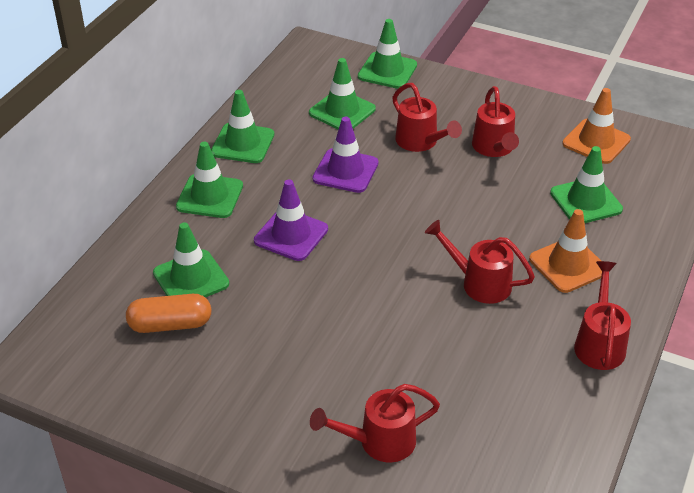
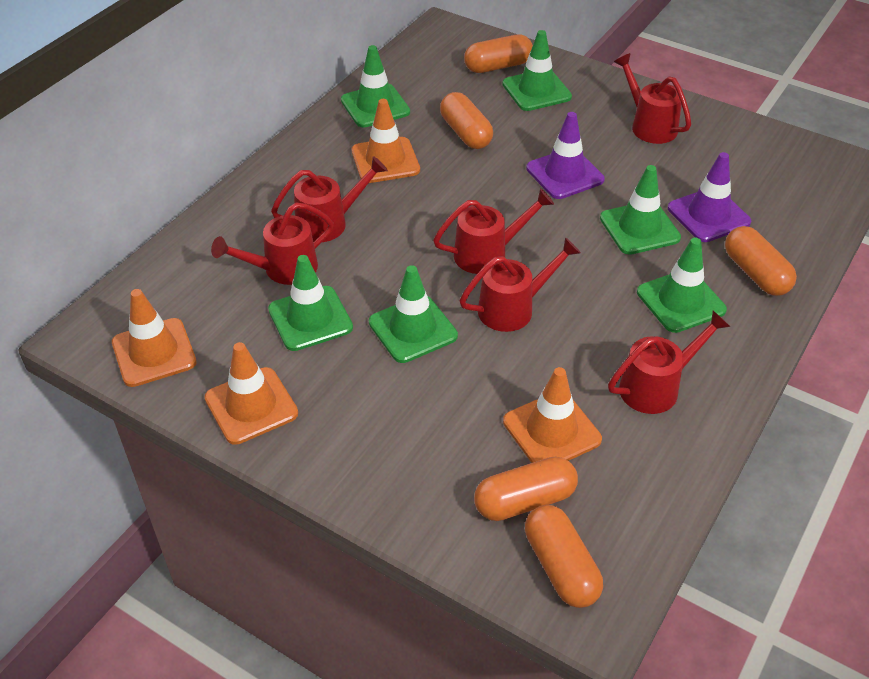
orange capsule: 1 -> 5
orange traffic cone: 2 -> 4
red watering can: 5 -> 6

